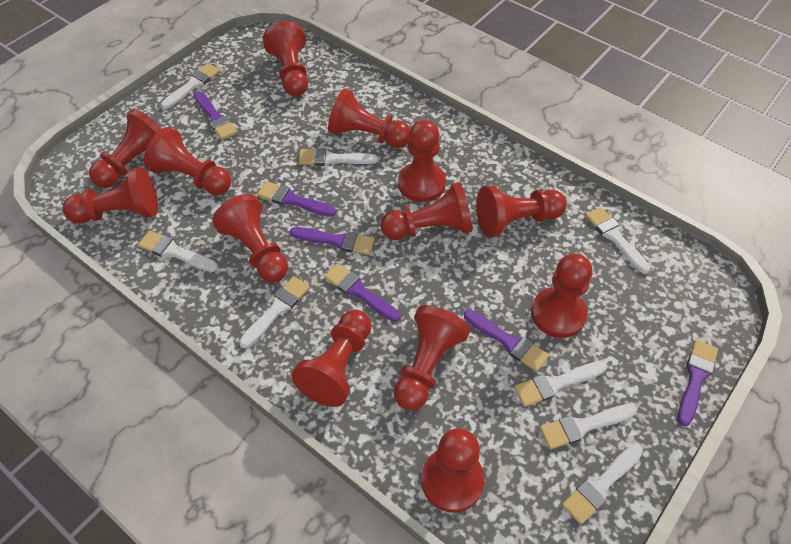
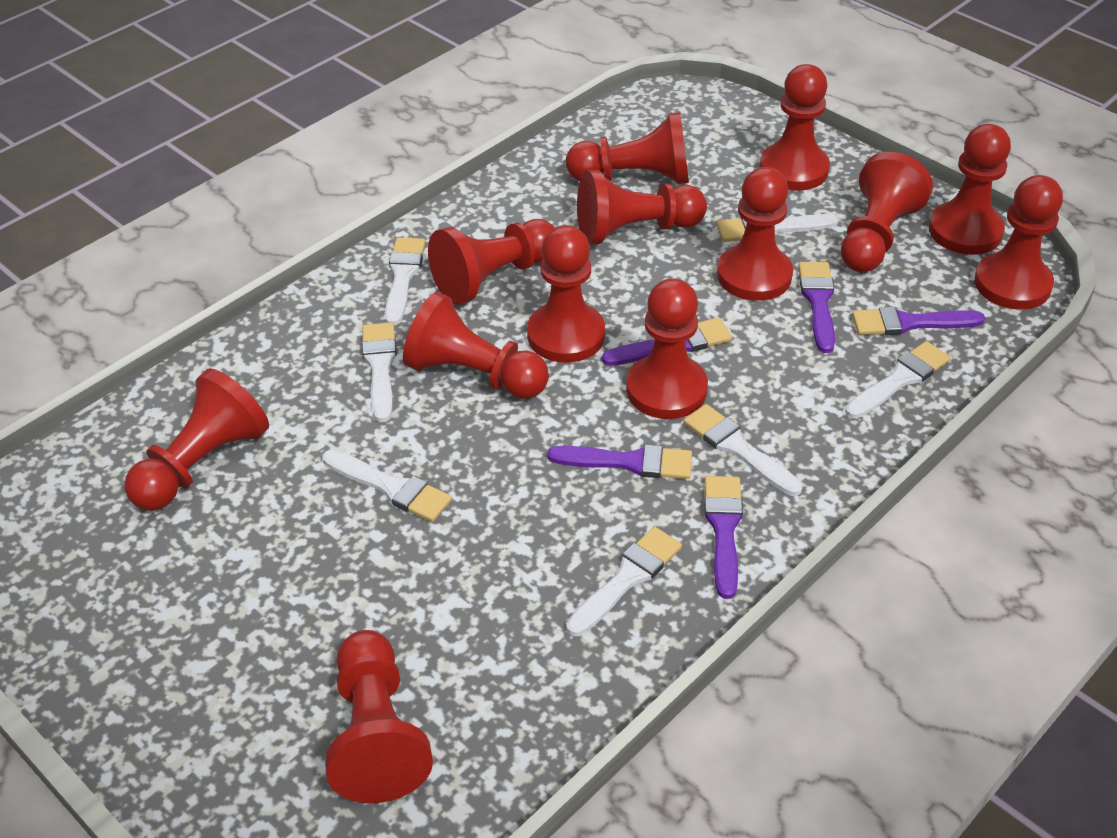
purple brush: 6 -> 5
white brush: 8 -> 7

